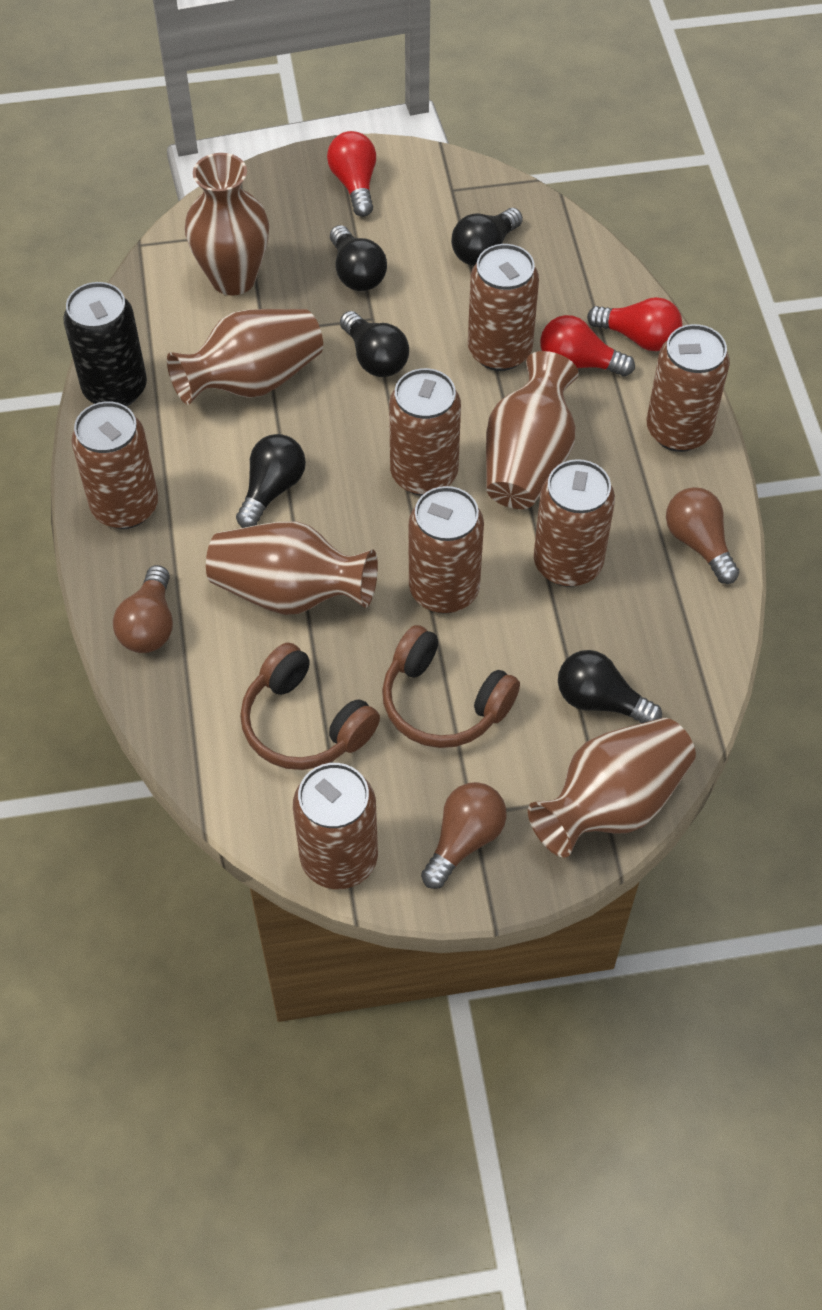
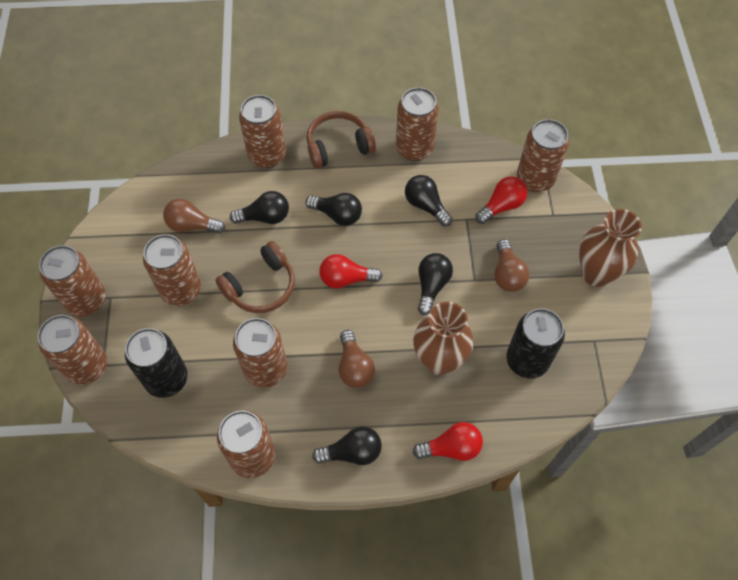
black can: 1 -> 2
brown can: 7 -> 8
brown vase: 5 -> 2

